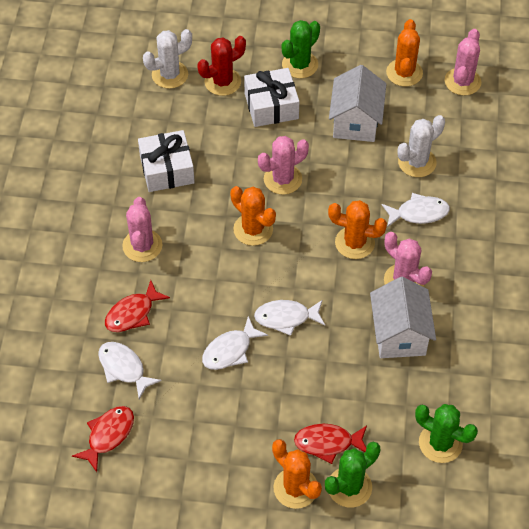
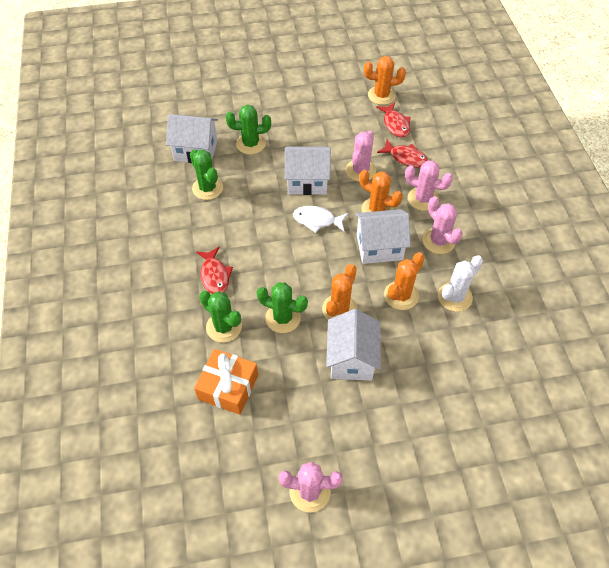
green cactus: 3 -> 4
orange gift: 0 -> 1
red cactus: 1 -> 0
white cactus: 2 -> 1
white fish: 4 -> 1
white gift: 2 -> 0
white house: 2 -> 4

